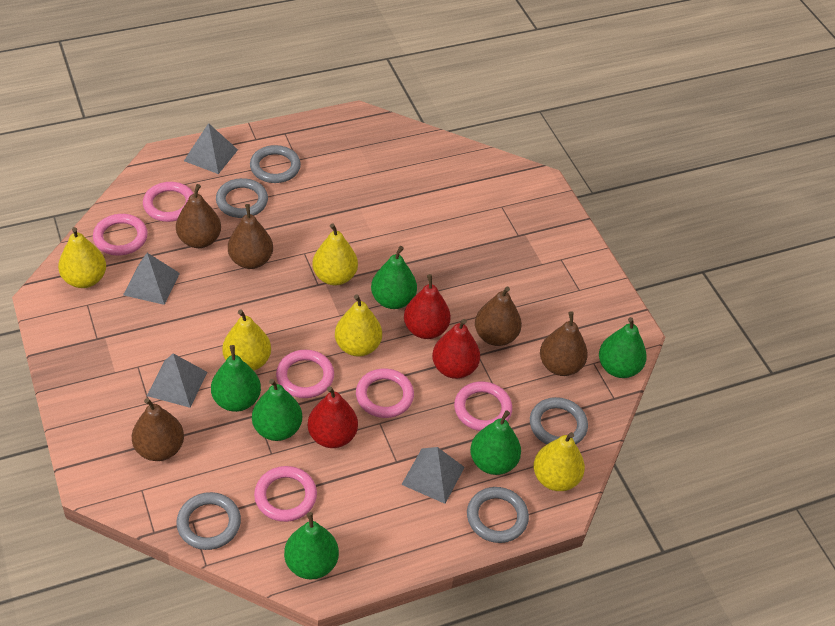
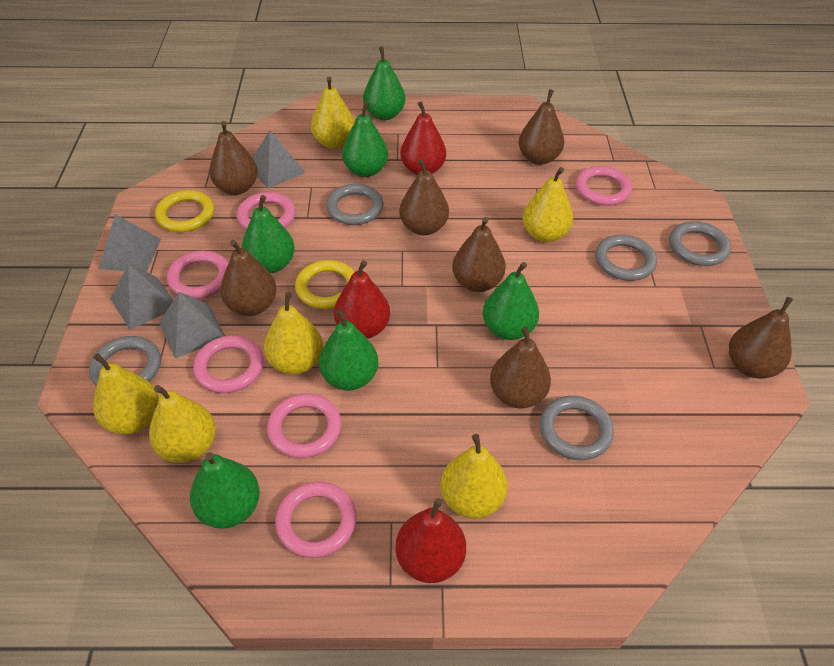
brown pear: 5 -> 7
yellow pear: 5 -> 6
yellow ring: 0 -> 2

